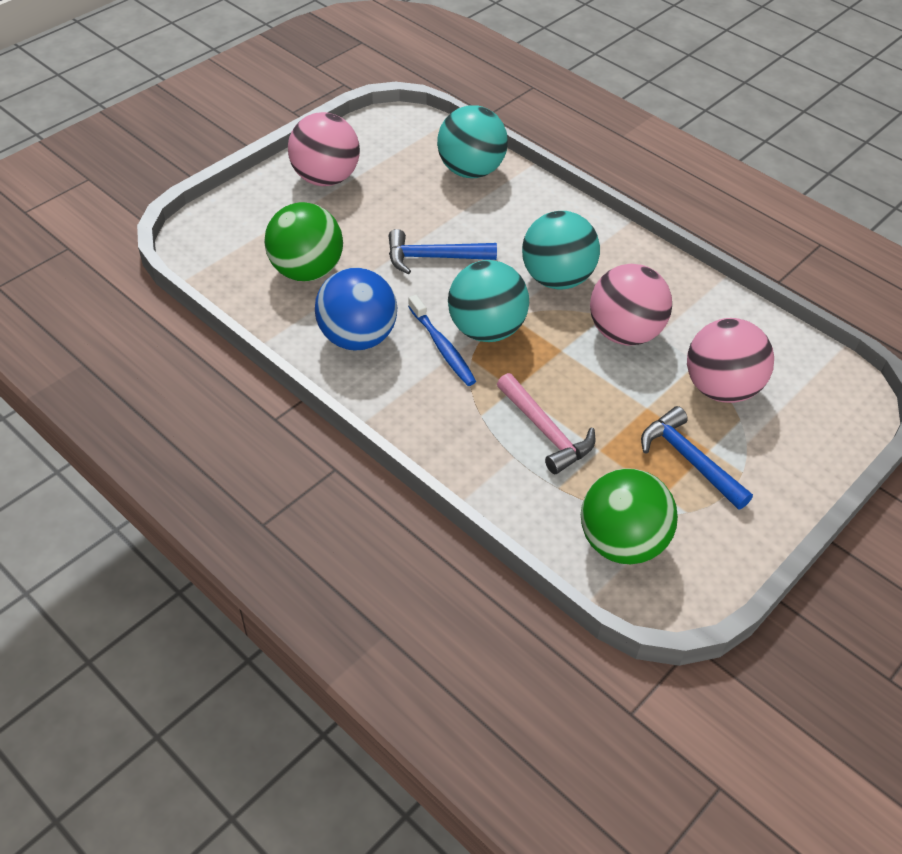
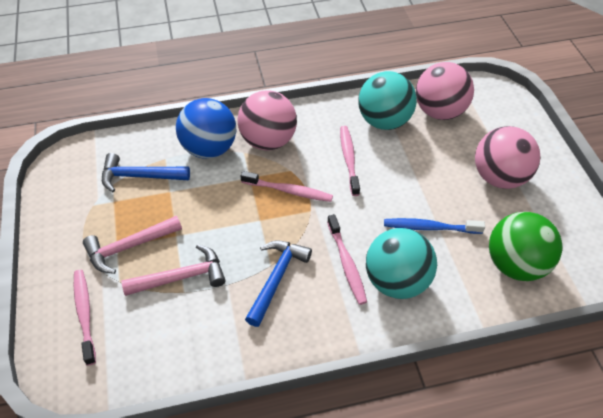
green ball: 2 -> 1
pink hammer: 1 -> 2
pink toothbrush: 0 -> 4
turquoise ball: 3 -> 2

